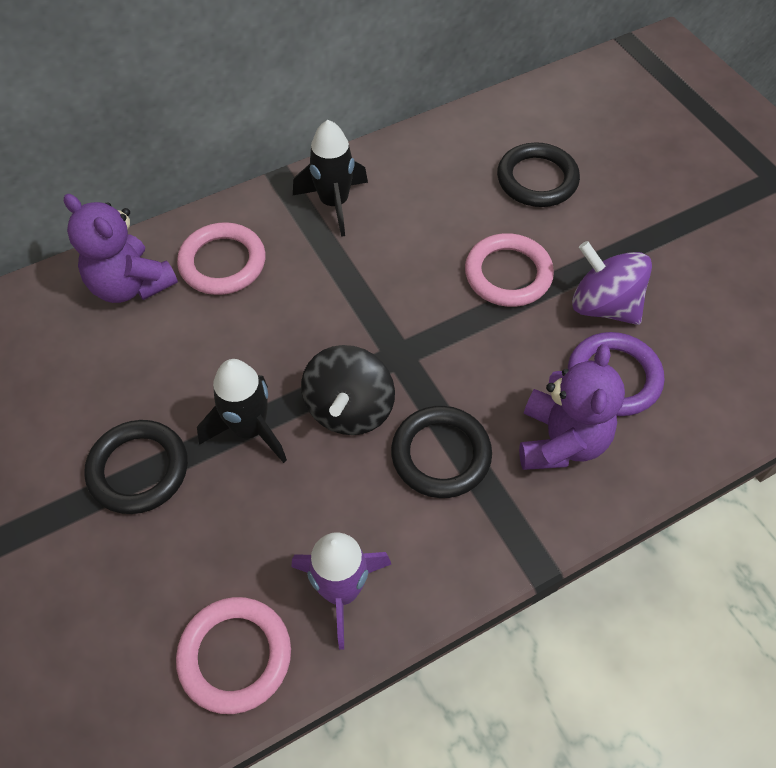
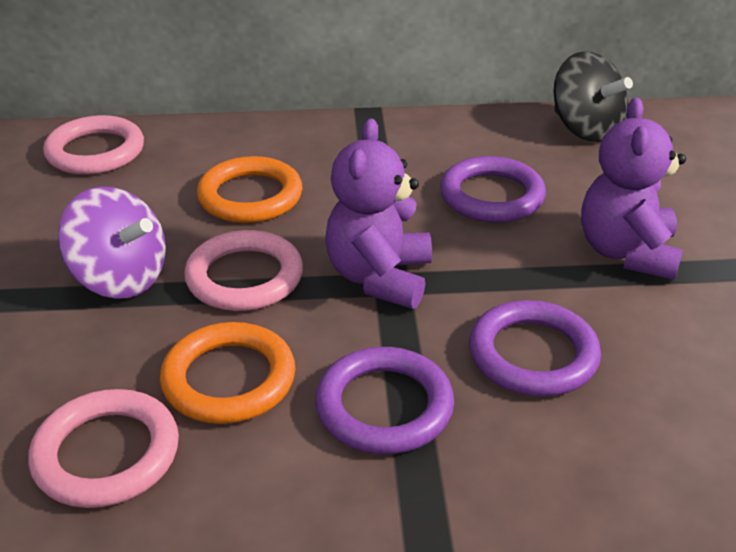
black ring: 3 -> 0
black rocket: 2 -> 0
orange ring: 0 -> 2
purple ring: 1 -> 3
purple rocket: 1 -> 0

